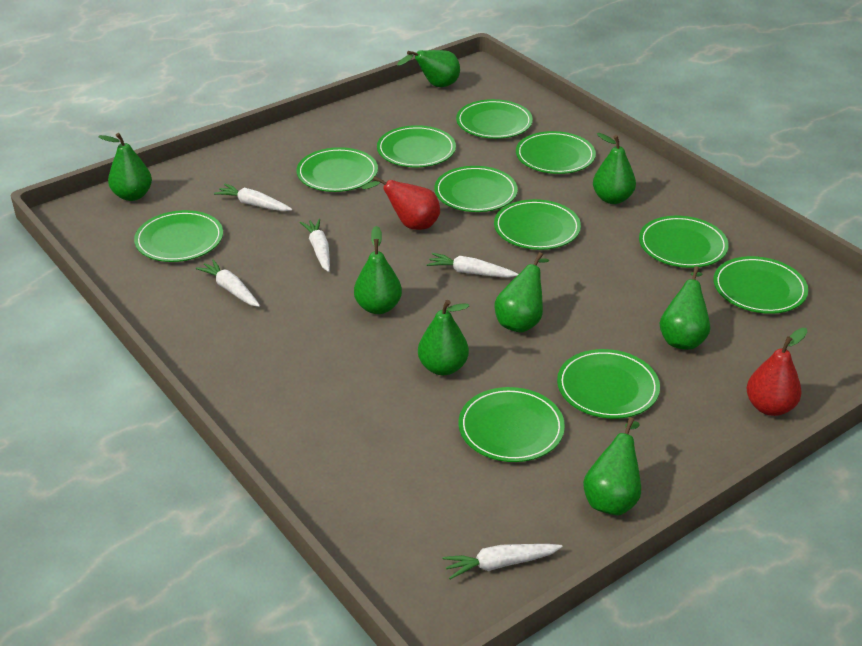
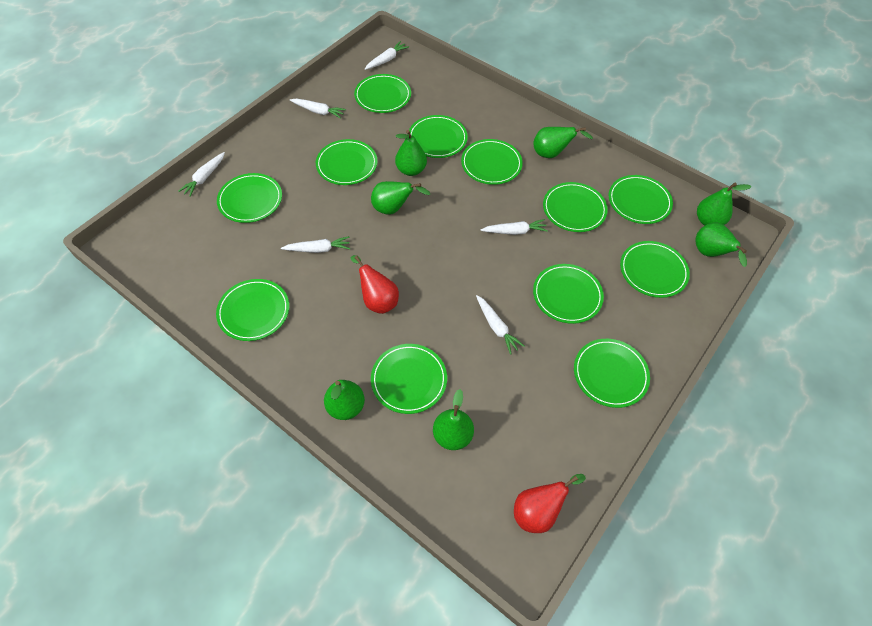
green pear: 8 -> 7
green plate: 11 -> 12
white carrot: 5 -> 6

